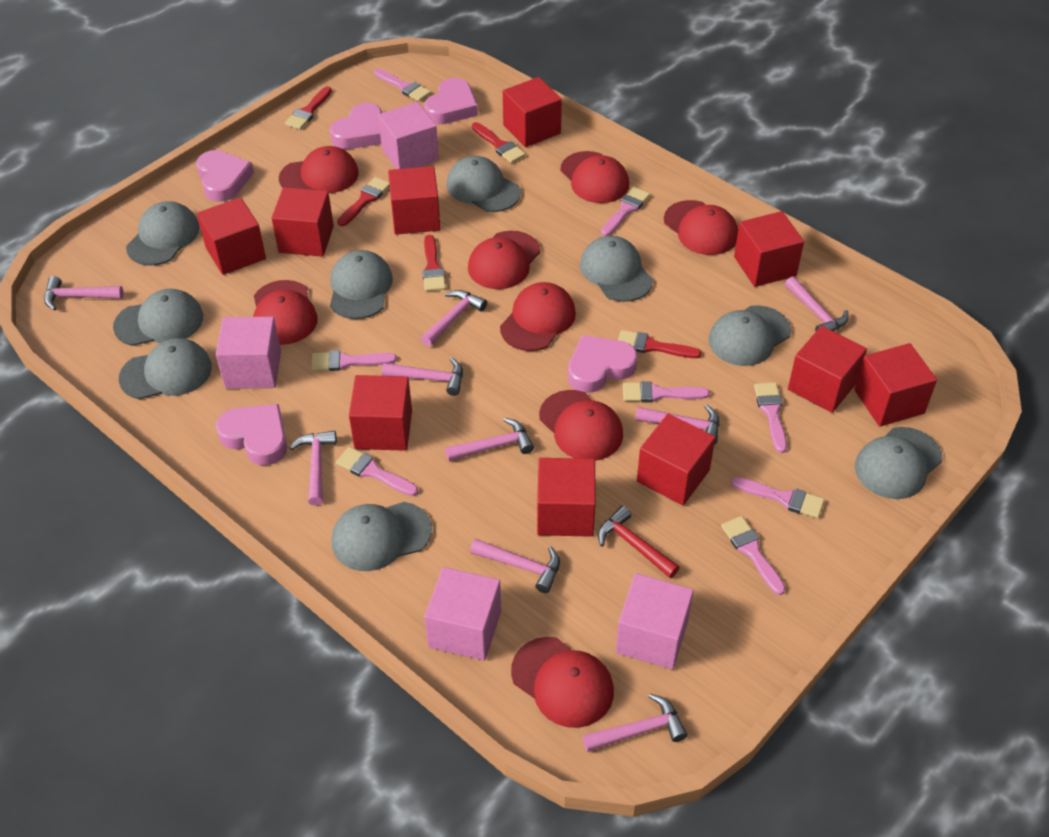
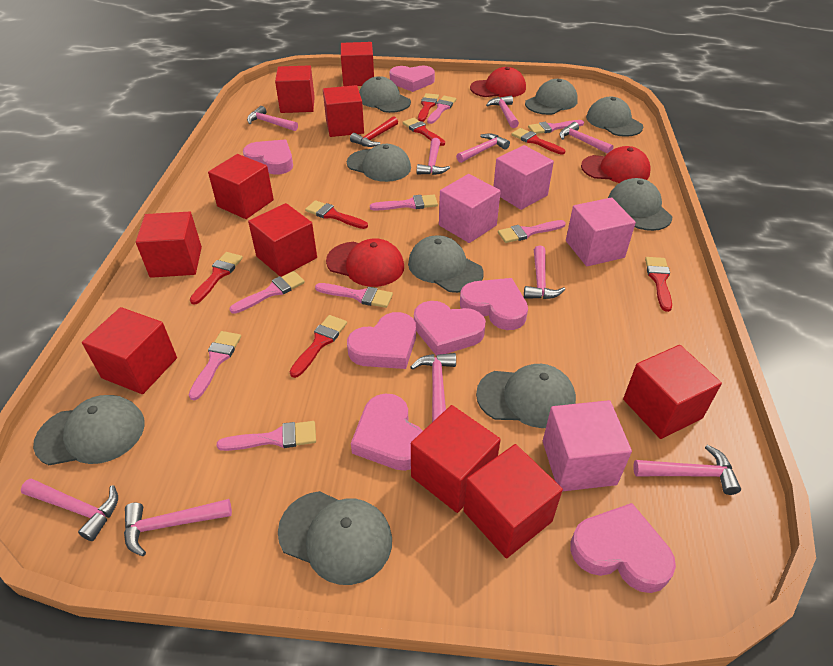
pink hammer: 9 -> 10
pink heart: 5 -> 7
red brush: 5 -> 7
red cap: 8 -> 3

